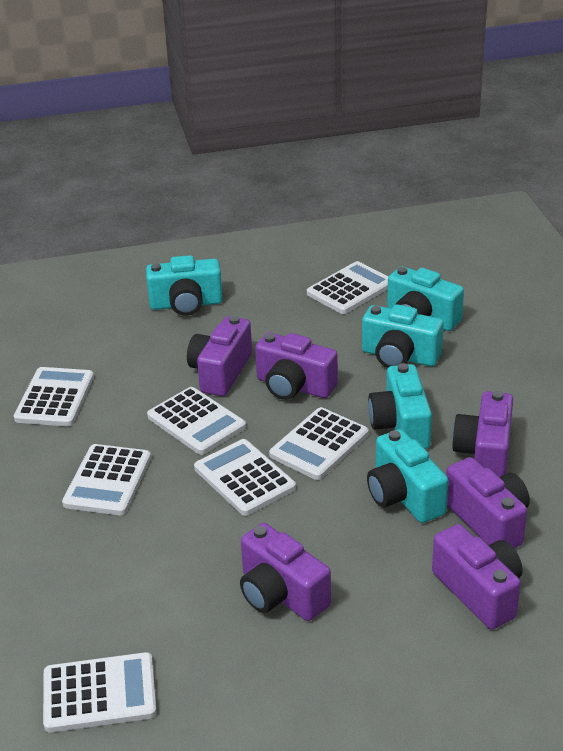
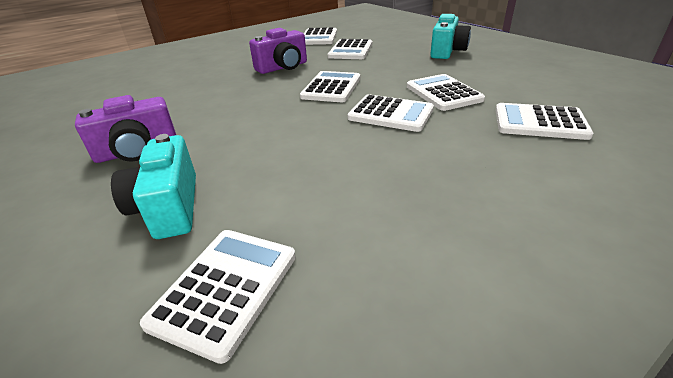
purple camera: 6 -> 2
turquoise camera: 5 -> 2

